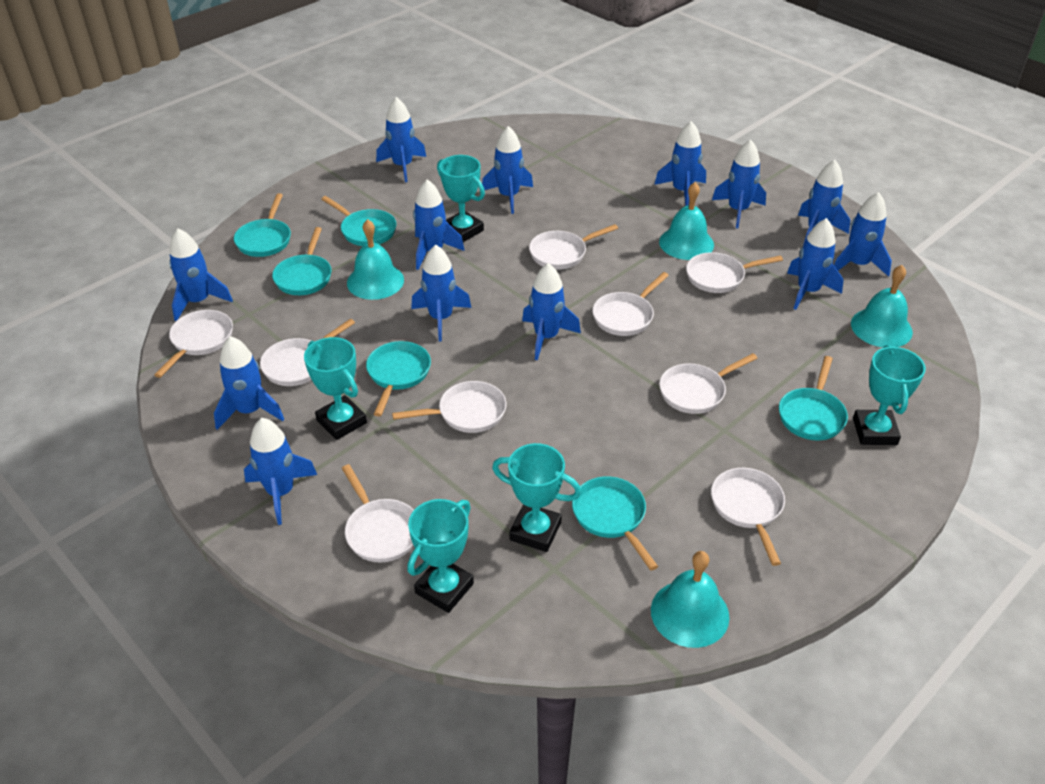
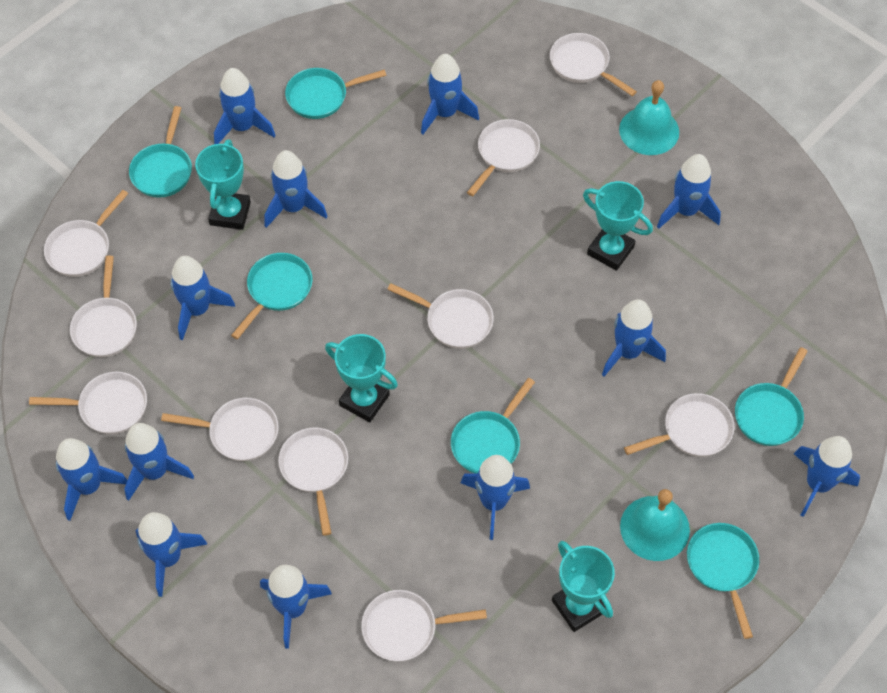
blue rocket: 13 -> 12
turquoise bell: 4 -> 2
turquoise trophy: 5 -> 4
white pan: 9 -> 10

